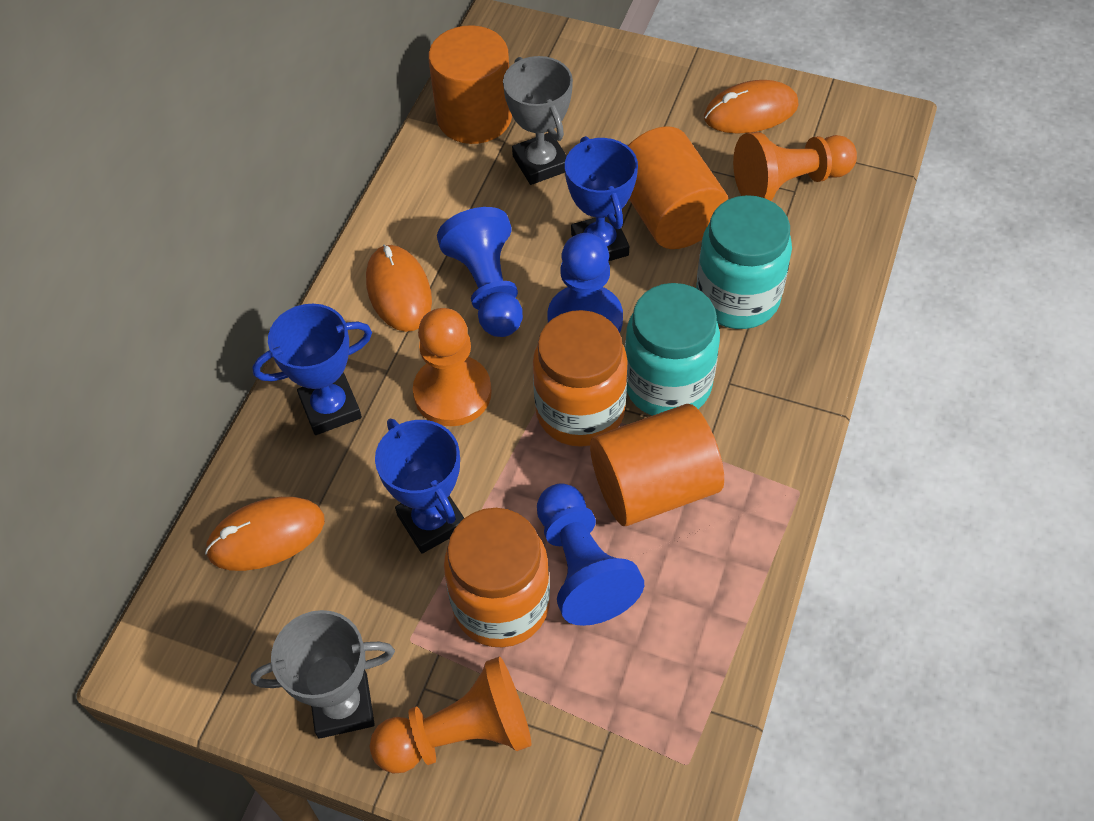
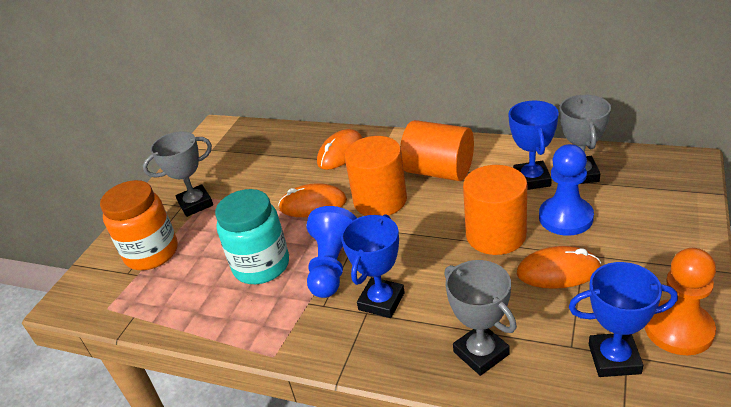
blue pawn: 3 -> 2
grey trophy: 2 -> 3
orange jar: 2 -> 1
orange pawn: 3 -> 1
turquoise jar: 2 -> 1

